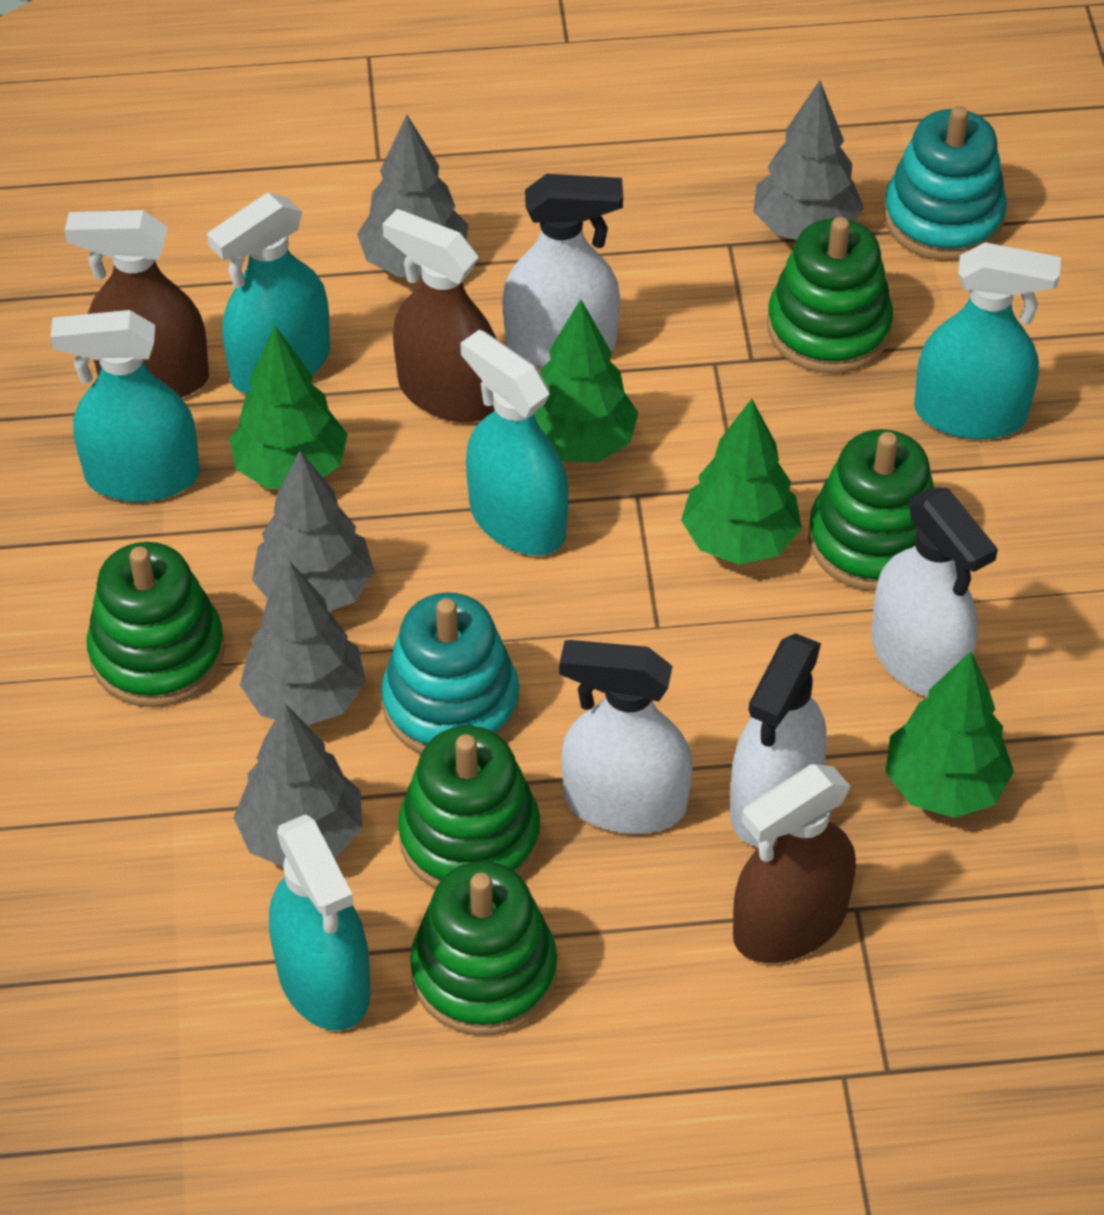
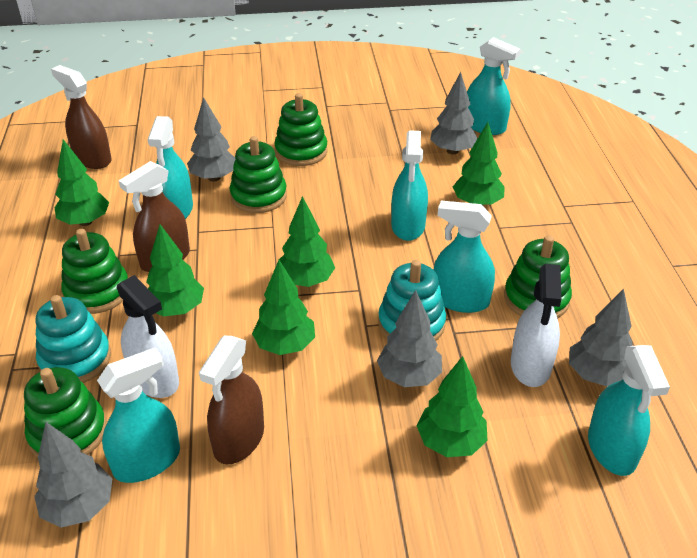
green tree: 4 -> 6
turquoise spray bottle: 5 -> 6
white spray bottle: 4 -> 2

